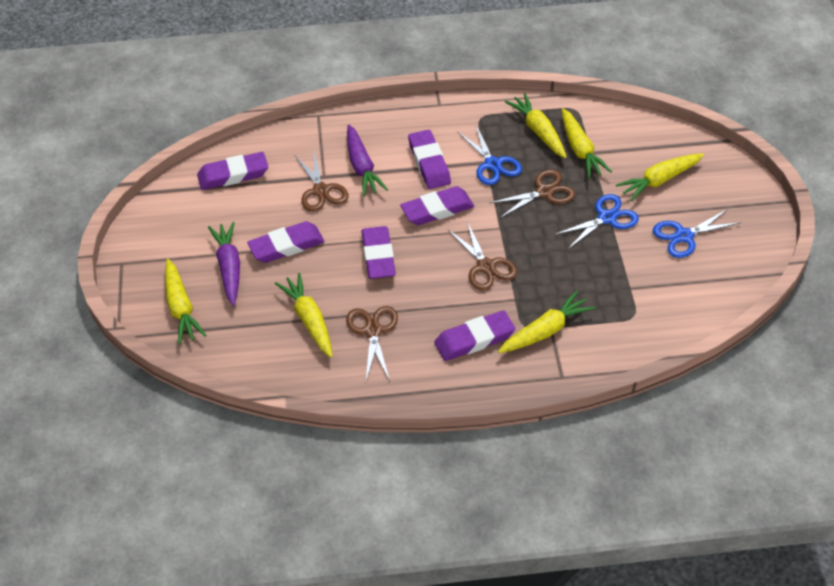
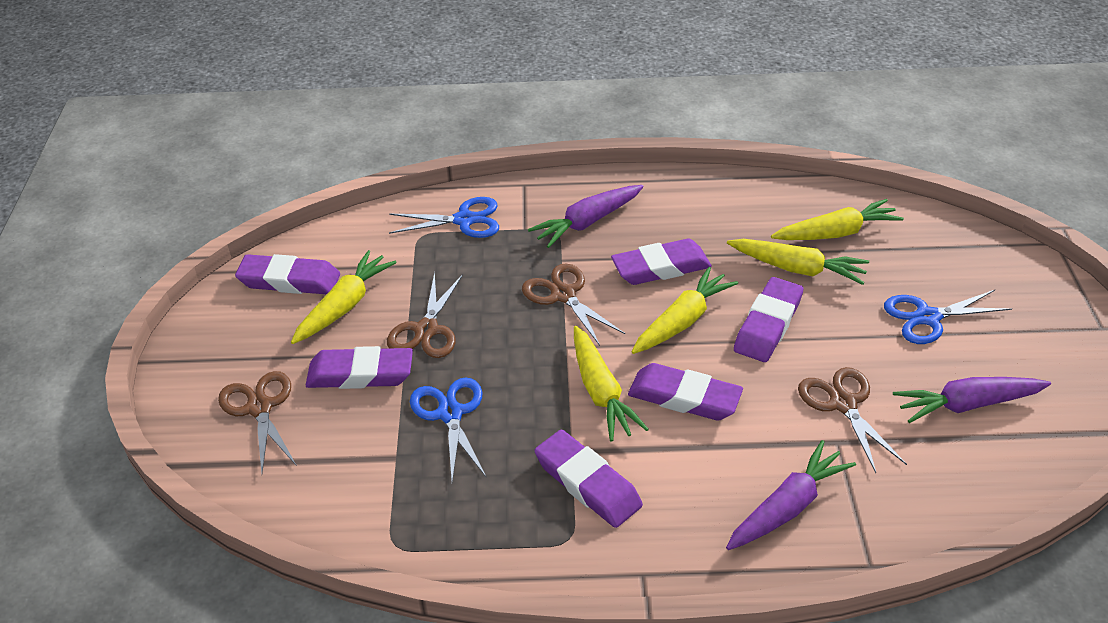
purple carrot: 2 -> 3
yellow carrot: 6 -> 5

